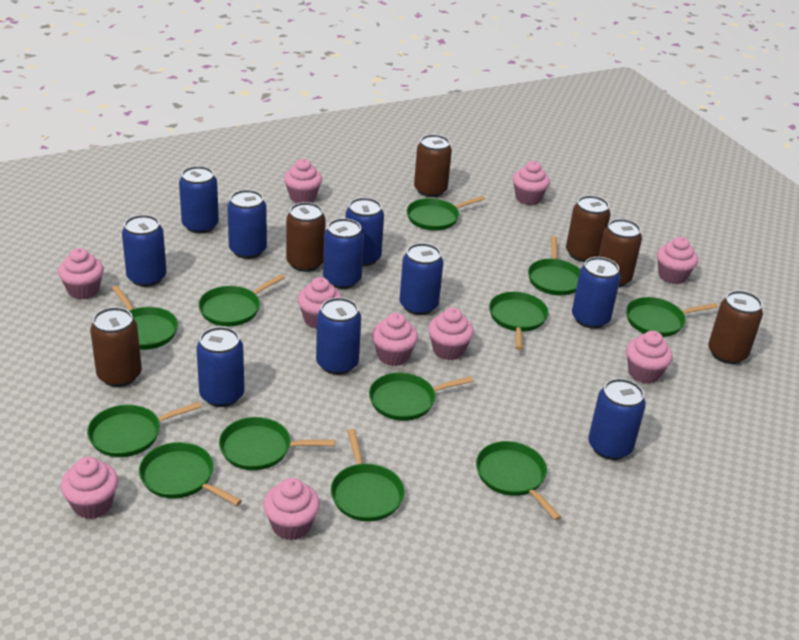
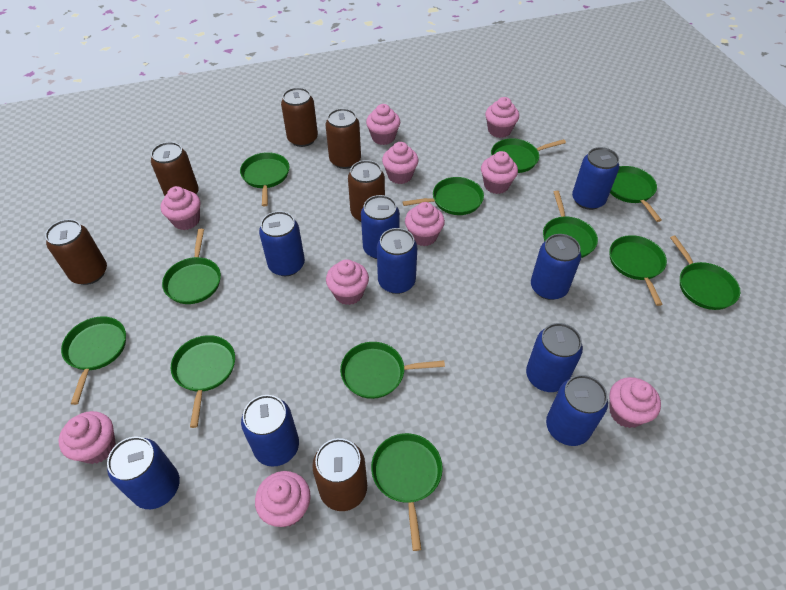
blue can: 10 -> 9

